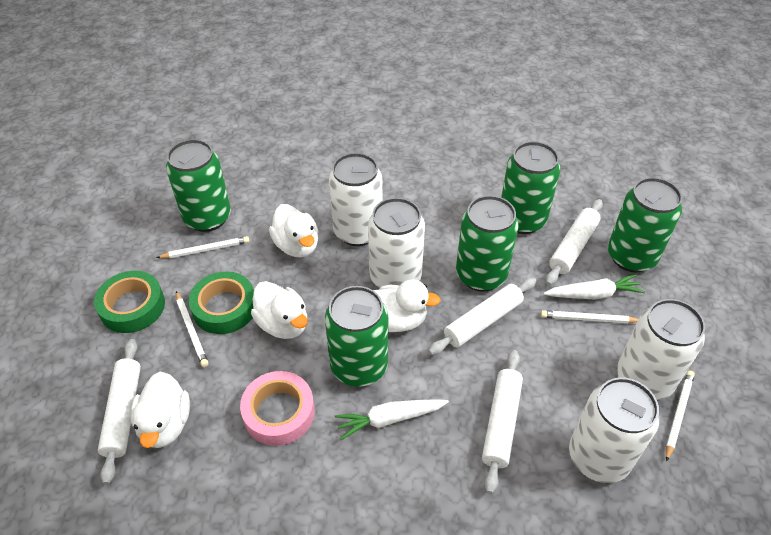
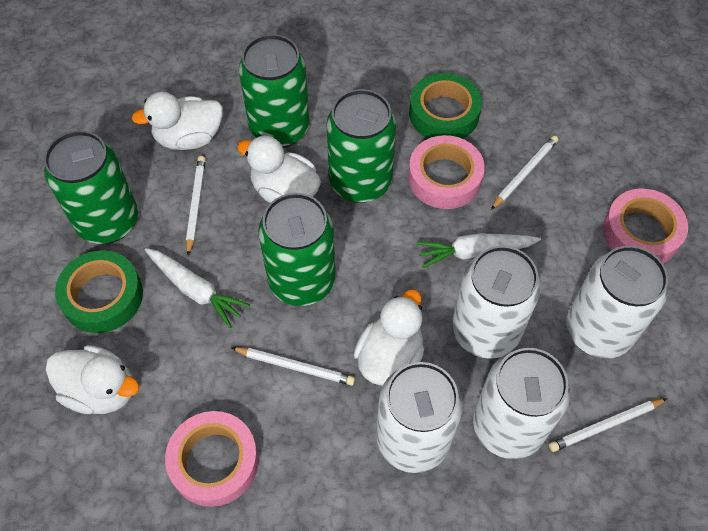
green can: 5 -> 4
pink tape: 1 -> 3
white rolling pin: 4 -> 0

